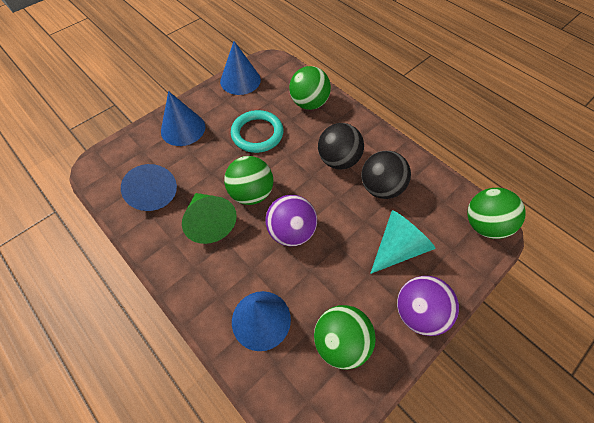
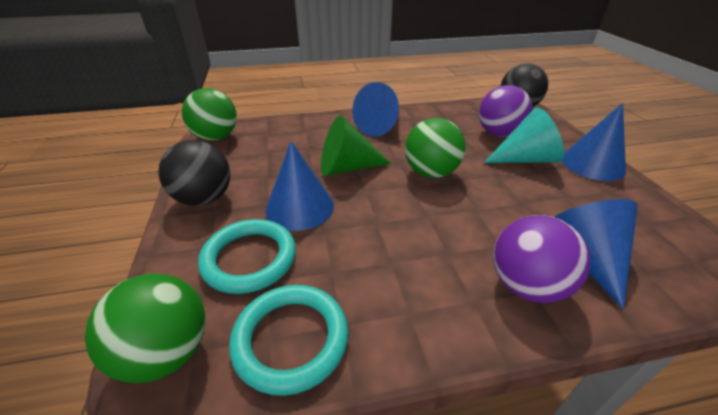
green ball: 4 -> 3
turquoise ring: 1 -> 2

